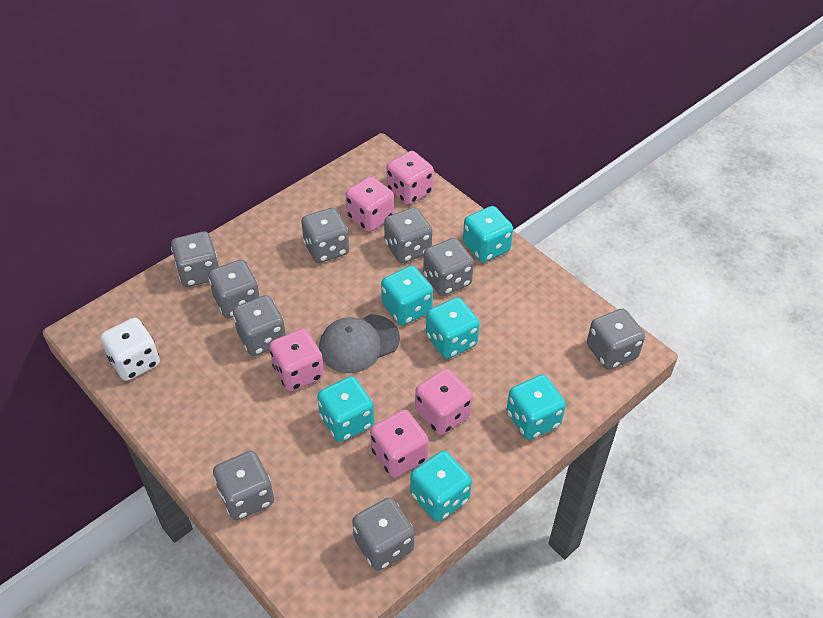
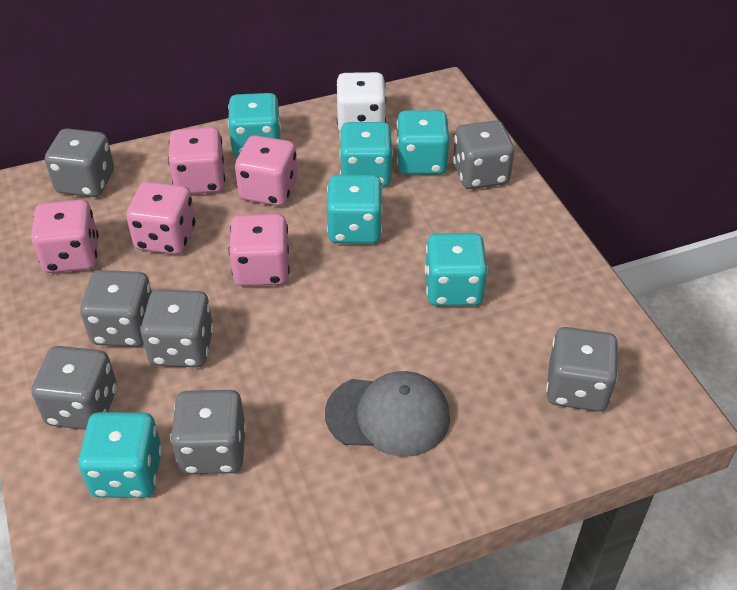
grey dice: 9 -> 7

